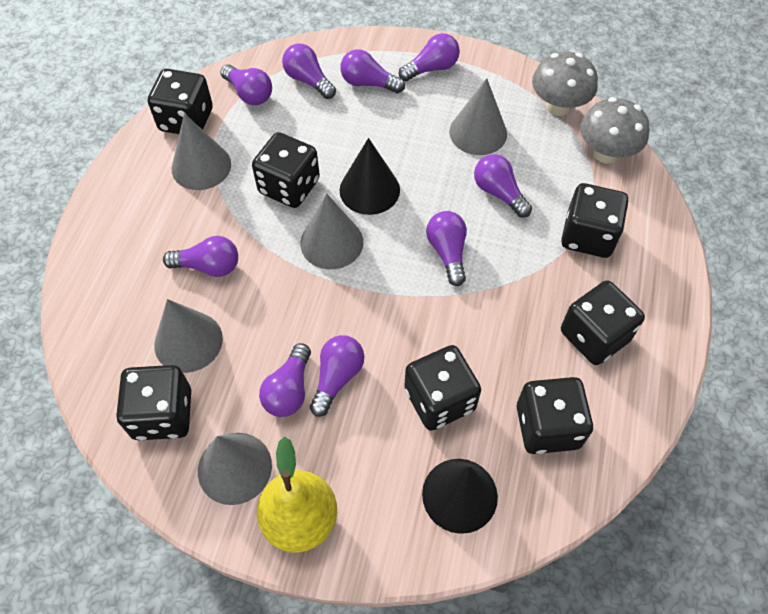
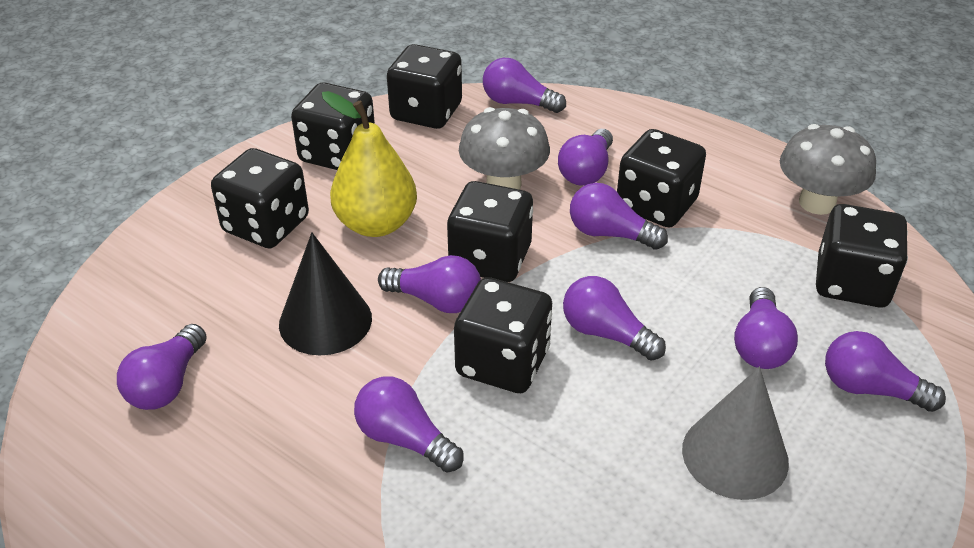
black cone: 2 -> 1
grey cone: 5 -> 1

